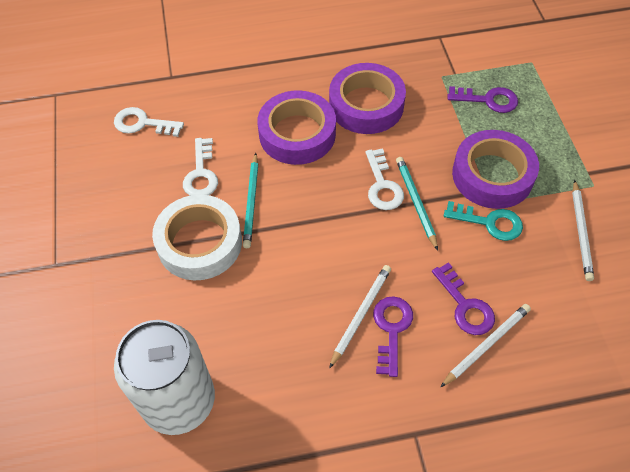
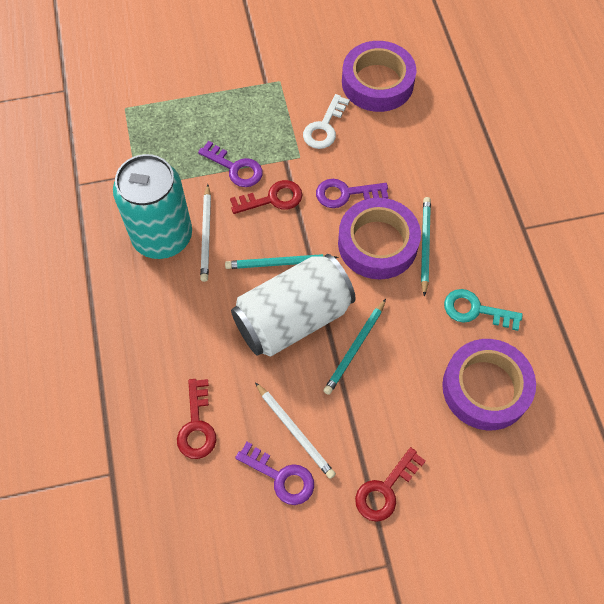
red key: 0 -> 3
turquoise can: 0 -> 1
turquoise pencil: 2 -> 3
white key: 3 -> 1
white pencil: 3 -> 2
white tape: 1 -> 0

